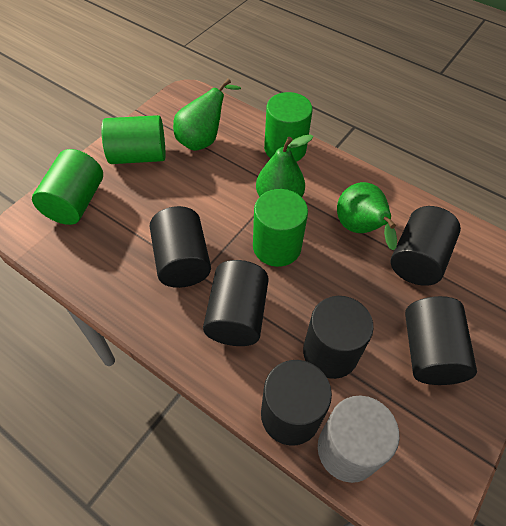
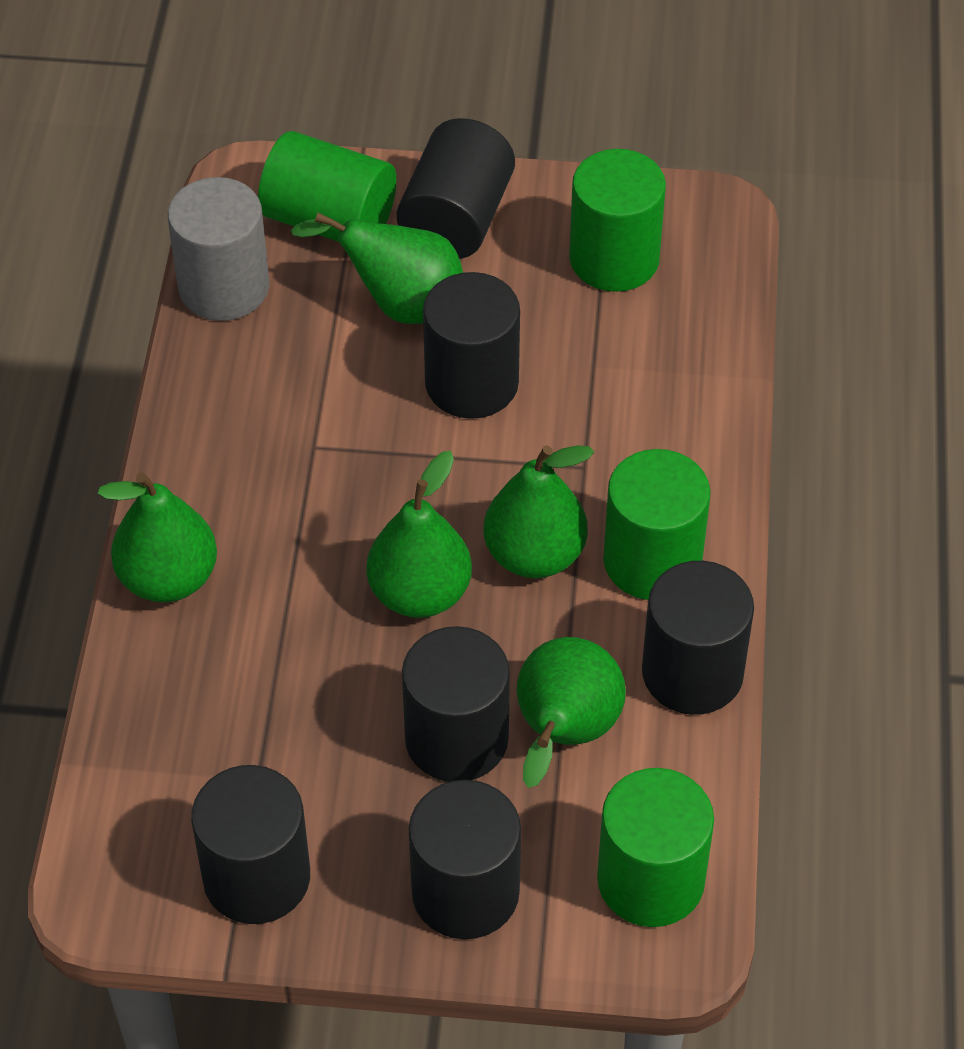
green pear: 3 -> 5

